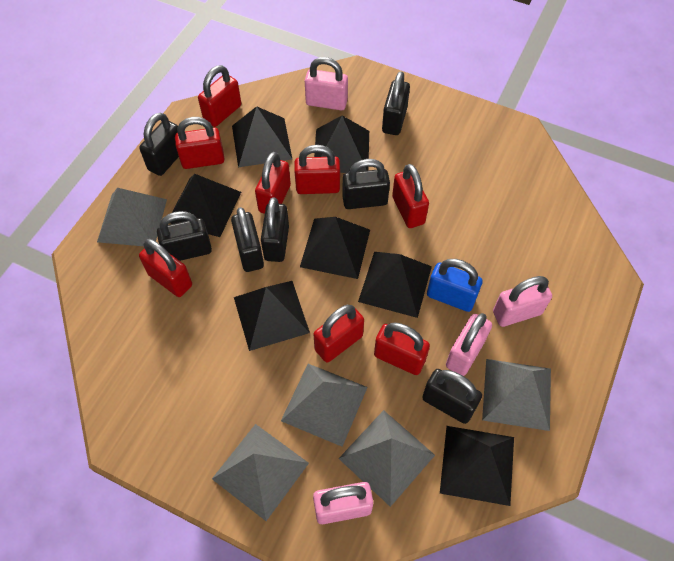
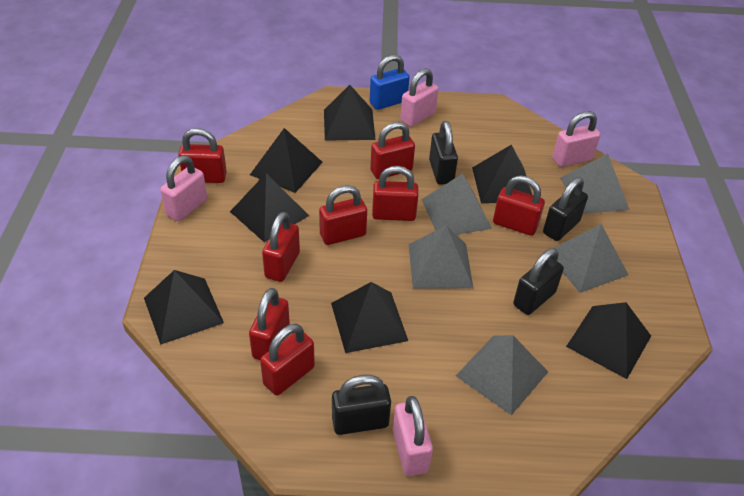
black padlock: 7 -> 4

